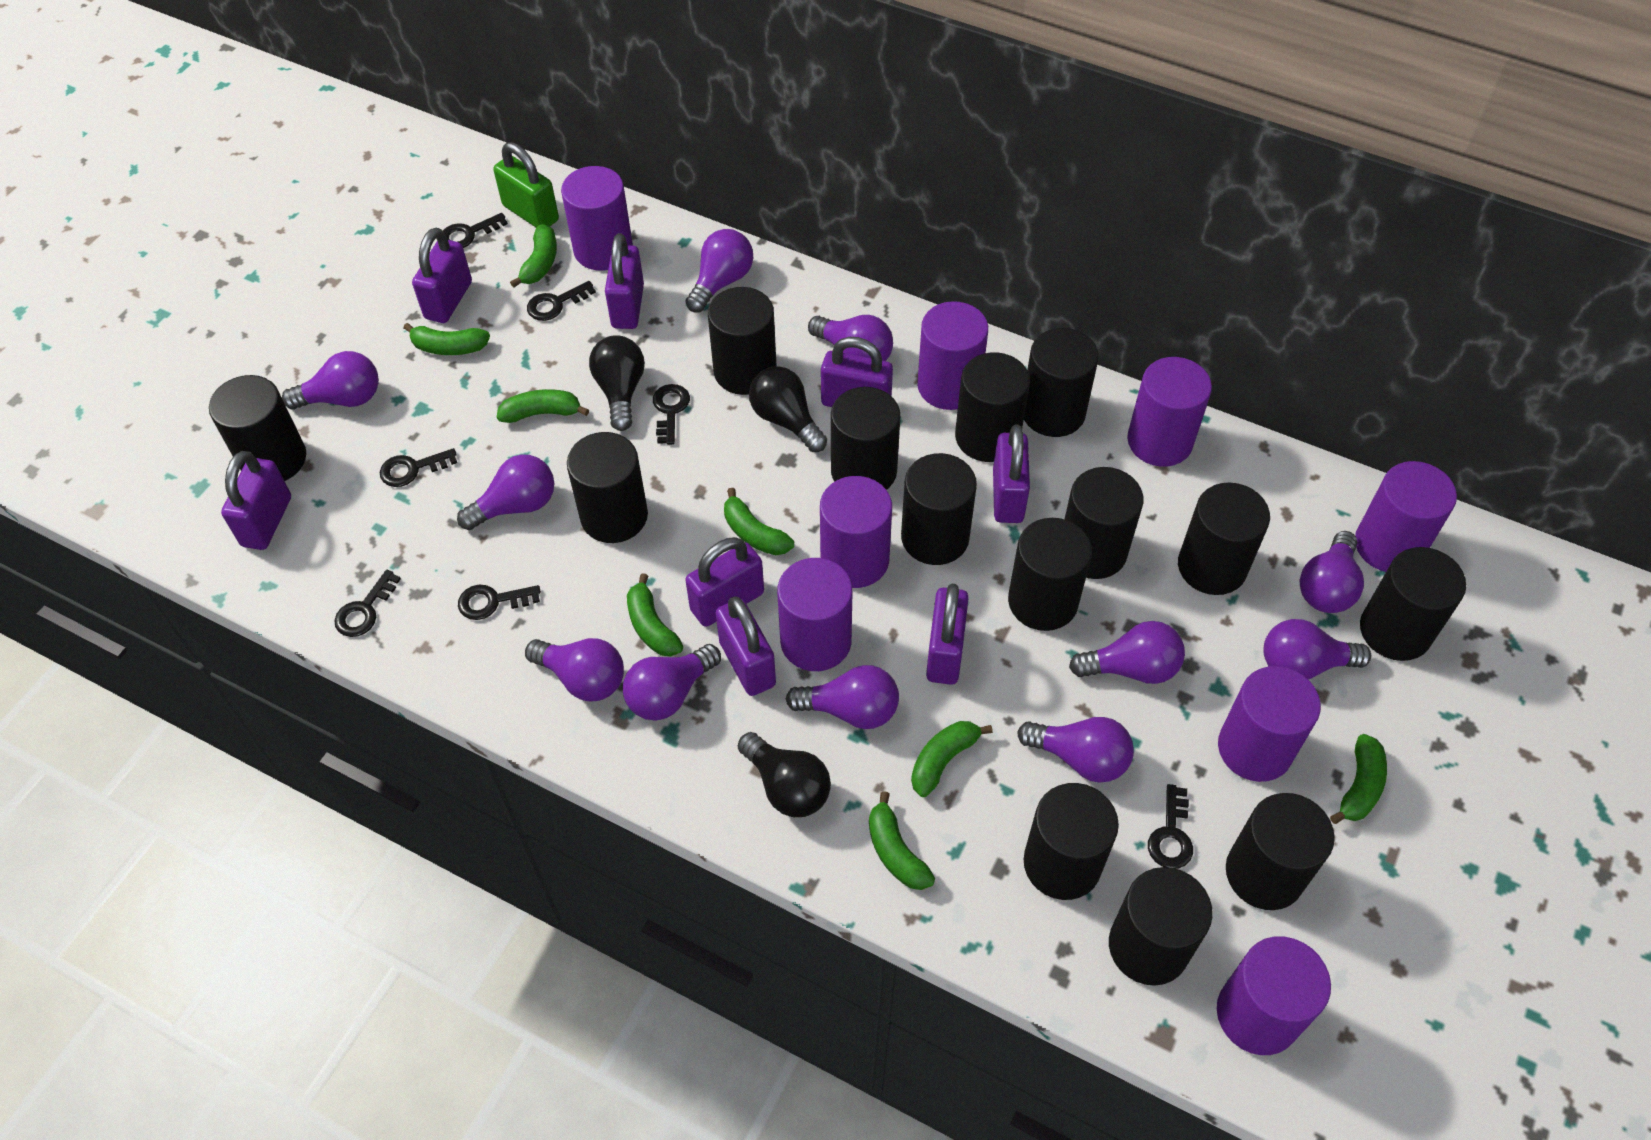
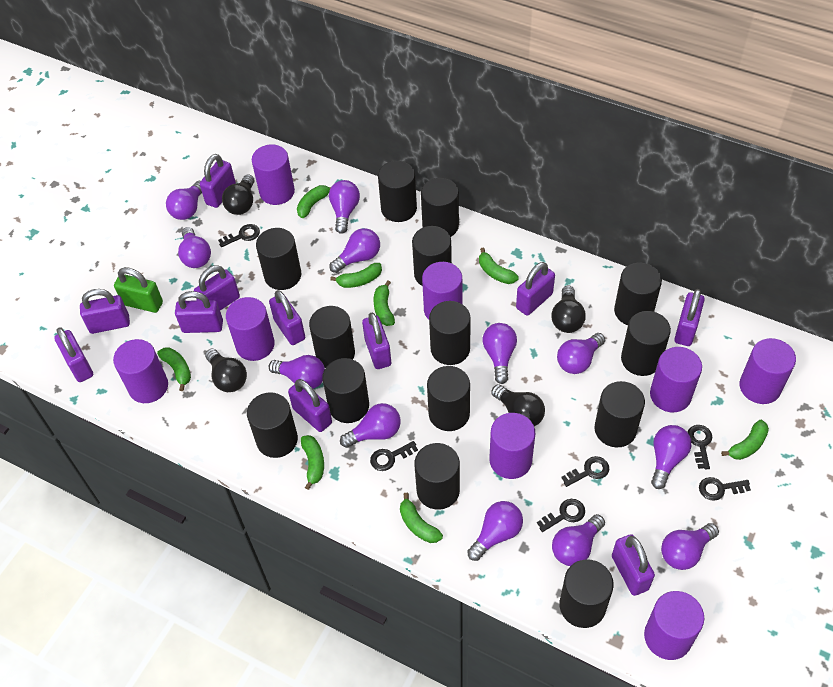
black key: 7 -> 6
black light bulb: 3 -> 4
purple light bulb: 11 -> 12
purple padlock: 8 -> 11

